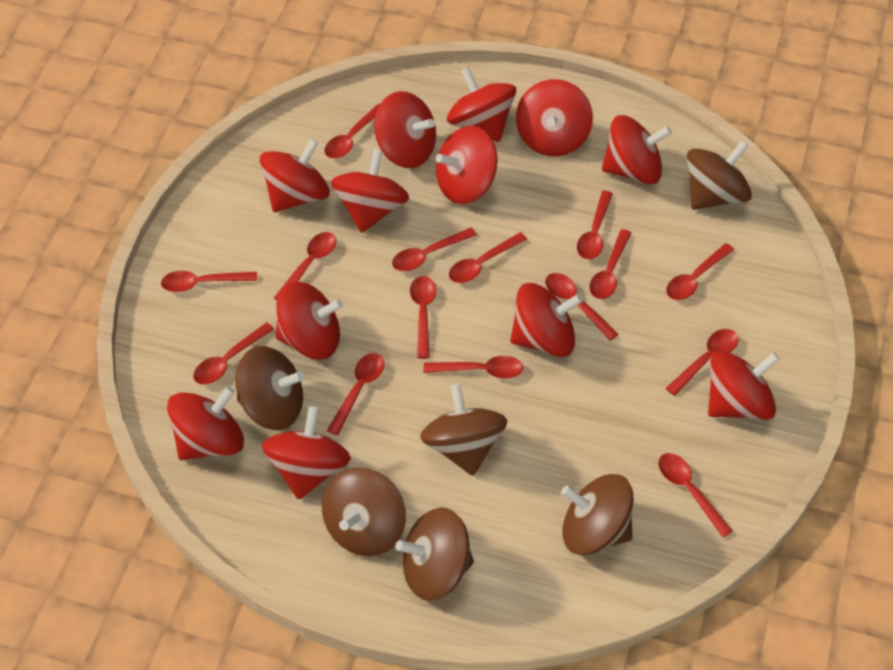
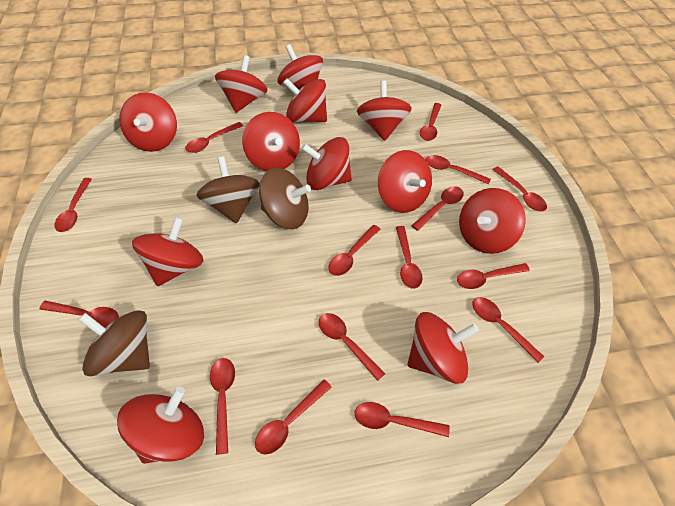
brown spinning top: 6 -> 3

